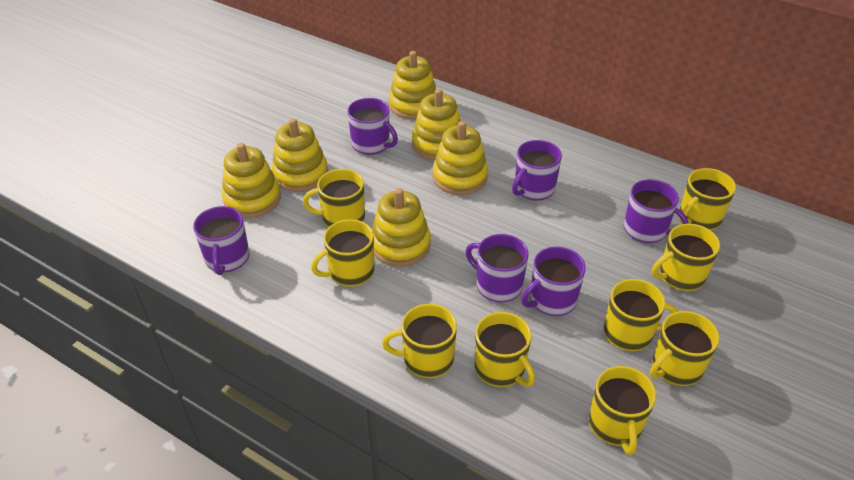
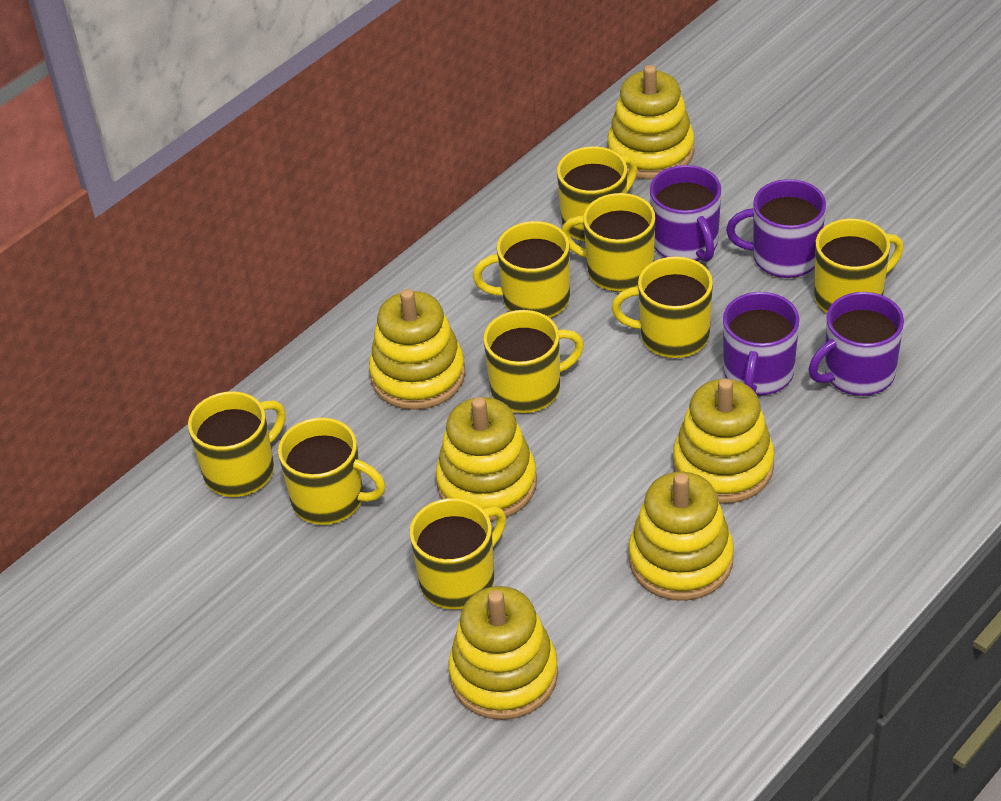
purple mug: 6 -> 4

